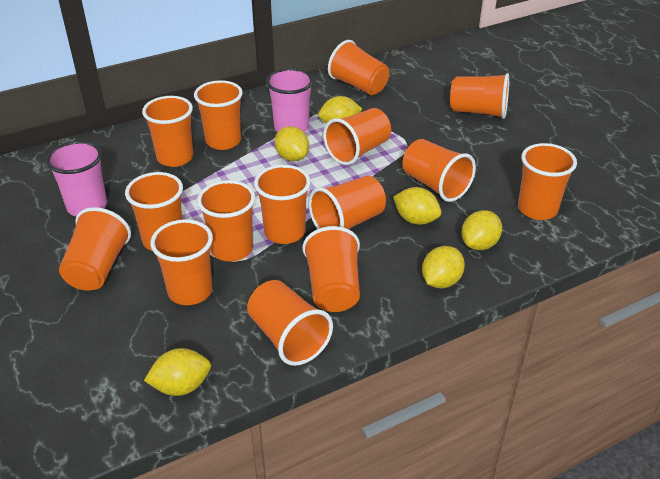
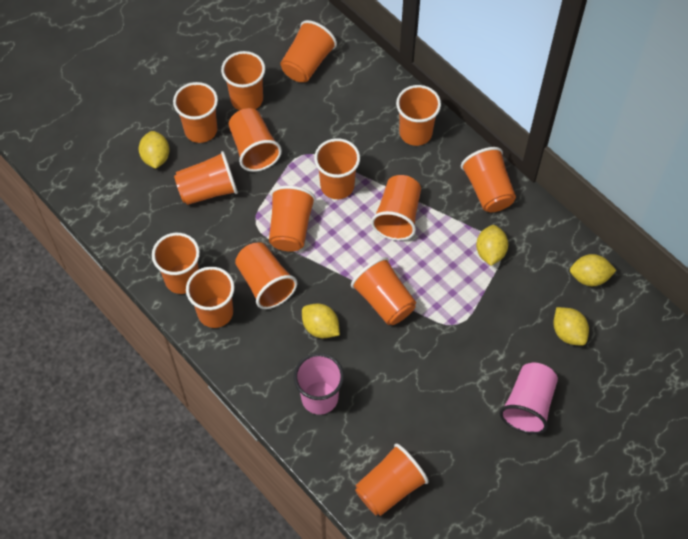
yellow lemon: 6 -> 5

